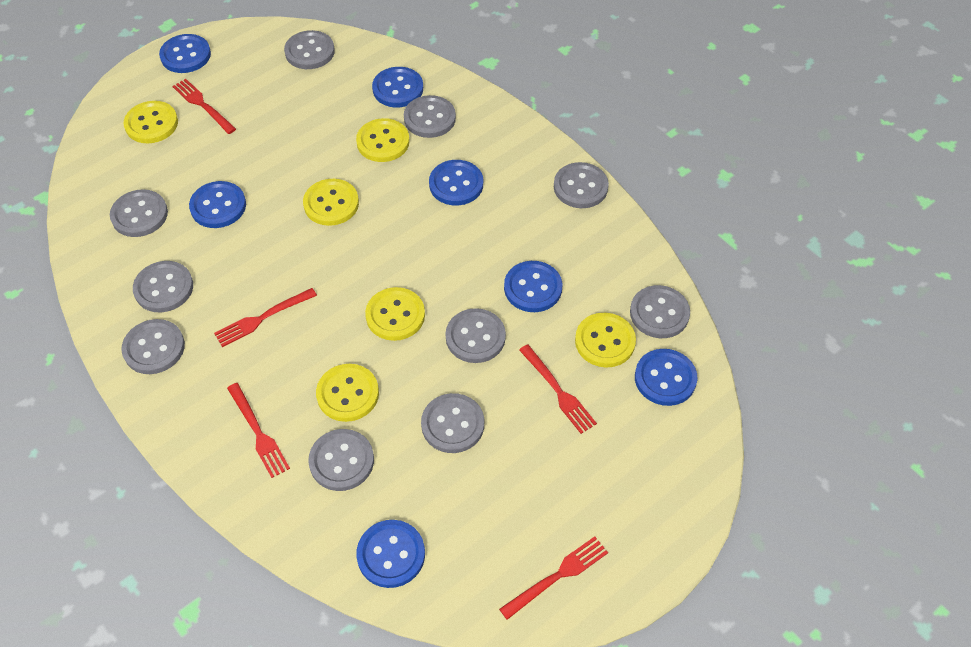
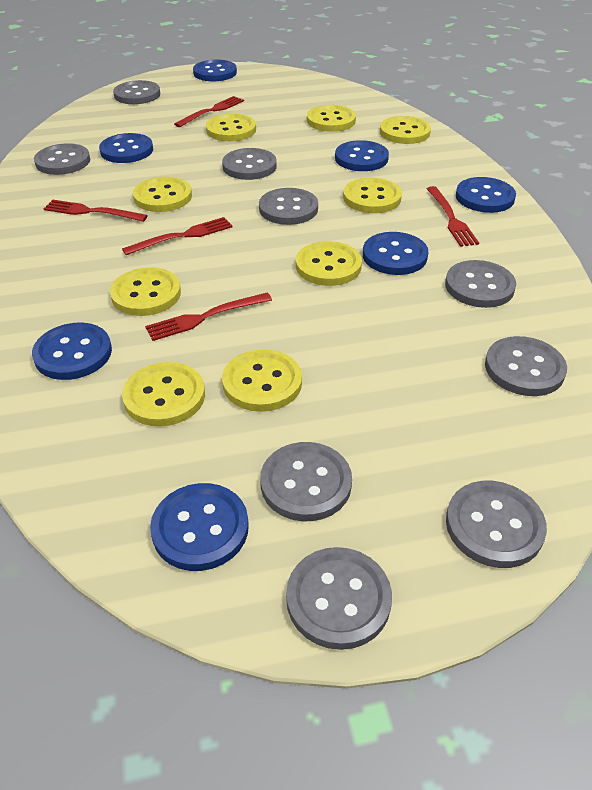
grey button: 10 -> 9
yellow button: 6 -> 9

